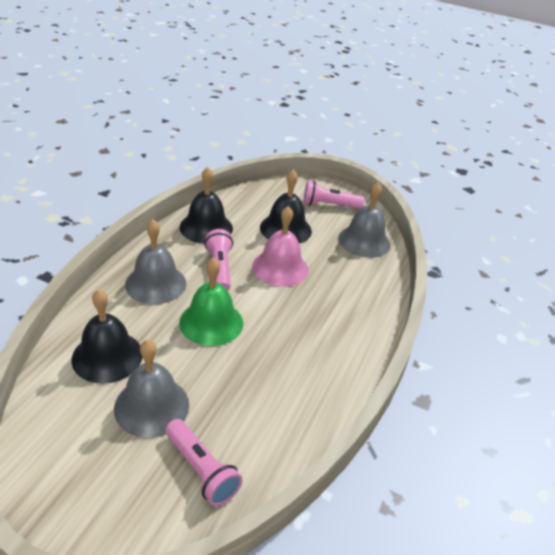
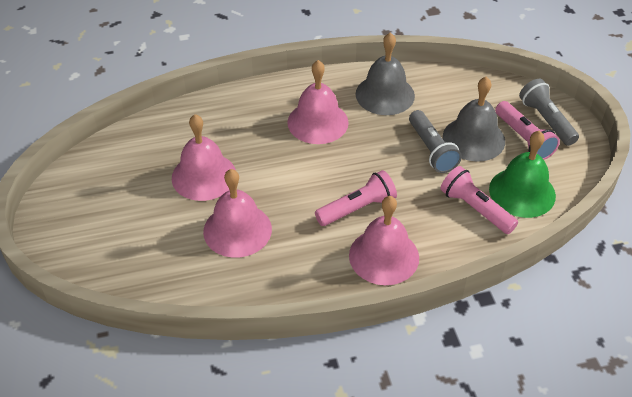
black bell: 3 -> 0
grey bell: 3 -> 2
grey flashlight: 0 -> 2
pink bell: 1 -> 4

